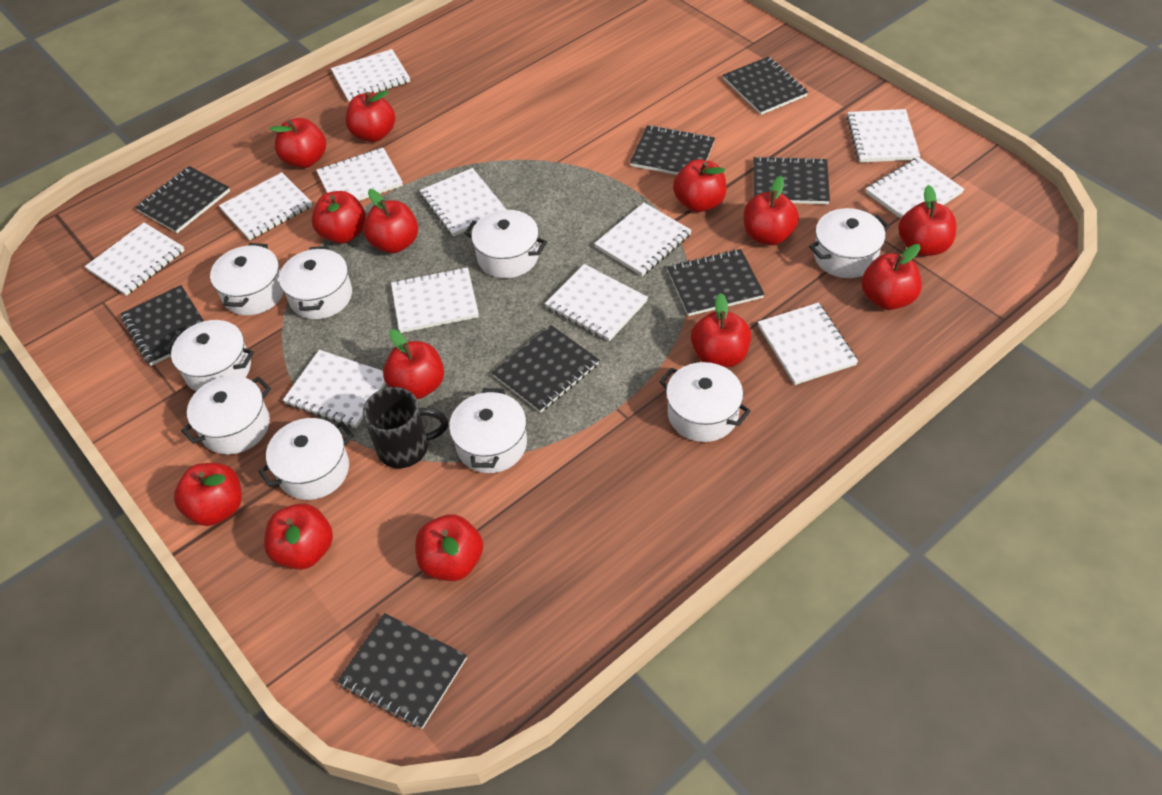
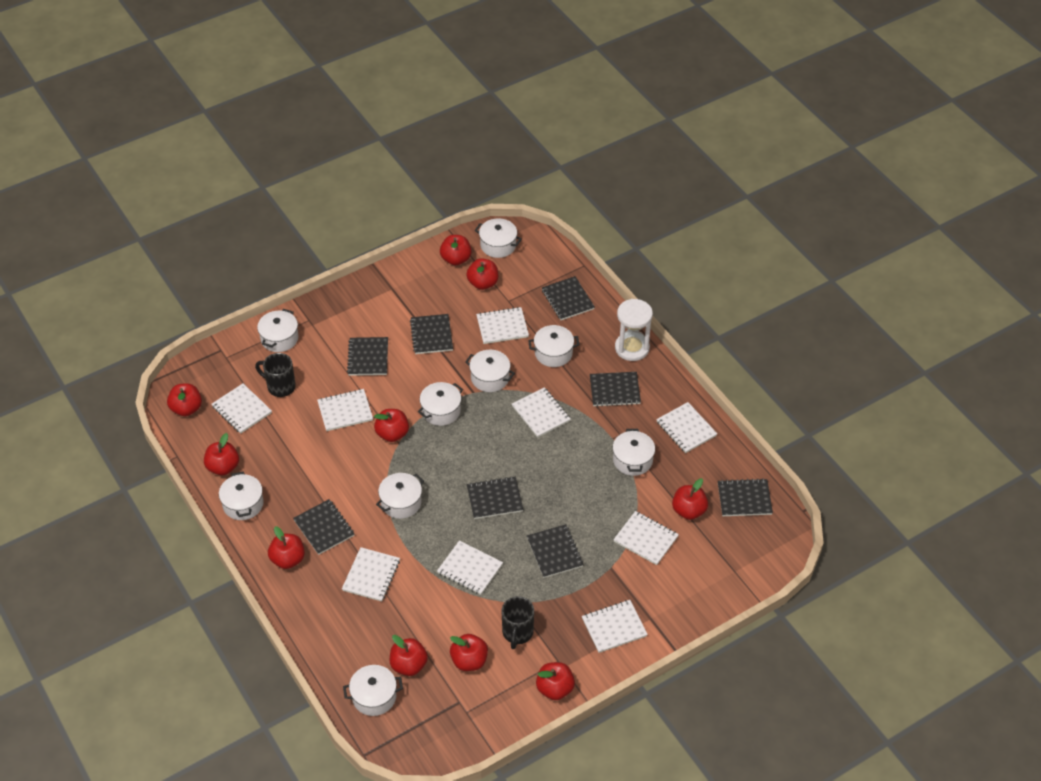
black mug: 1 -> 2
red apple: 13 -> 10
white hourglass: 0 -> 1
white notebook: 12 -> 9

